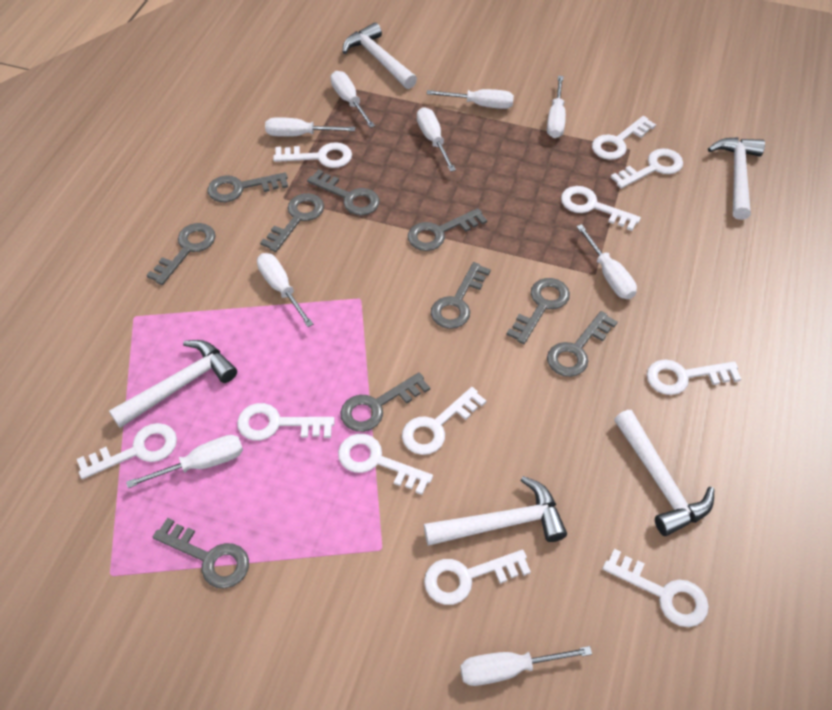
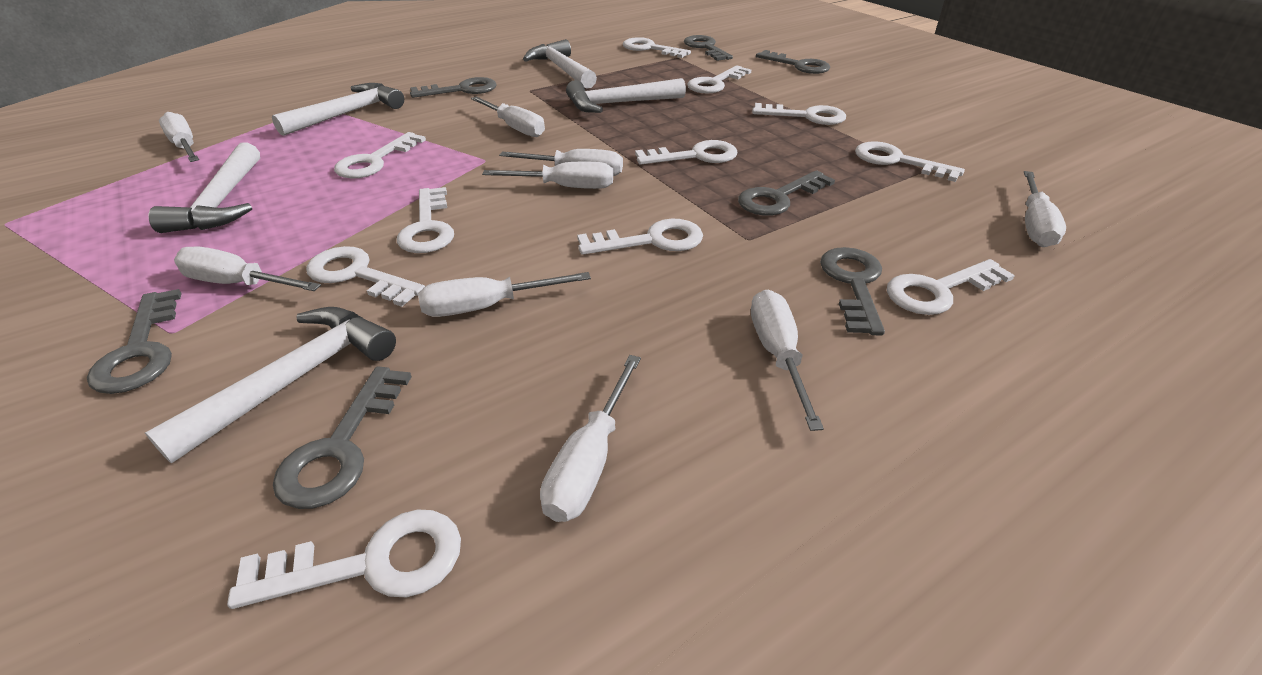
grey key: 10 -> 7

